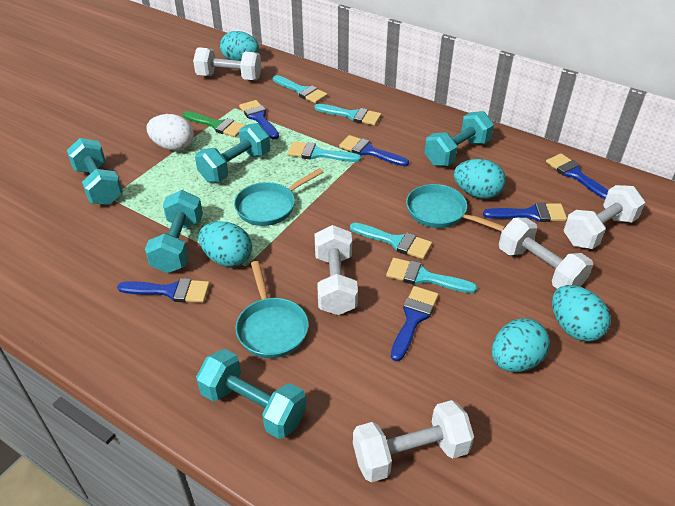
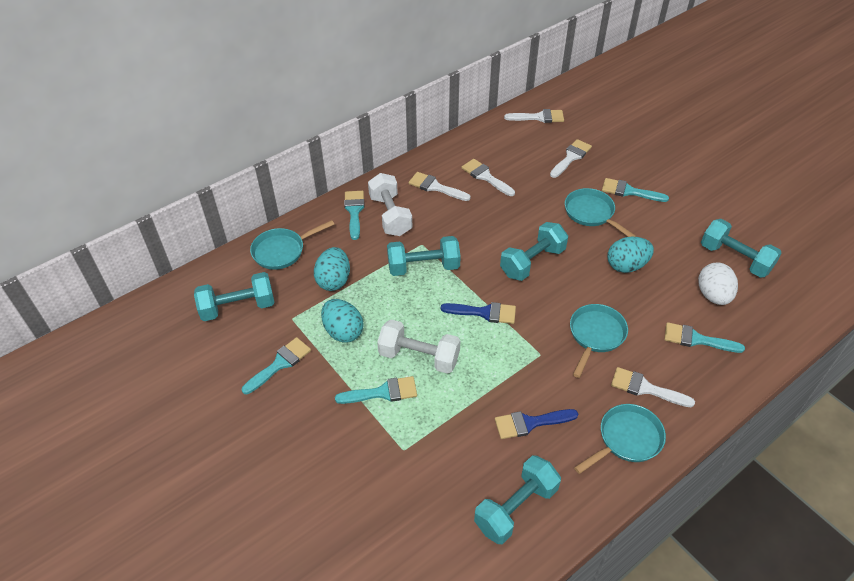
blue brush: 6 -> 2
green brush: 1 -> 0
turquoise egg: 5 -> 3
turquoise pan: 3 -> 4
white brush: 0 -> 5
white dumbbell: 5 -> 2

